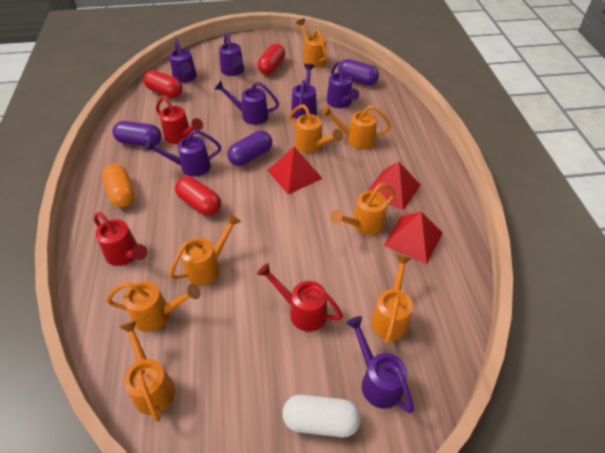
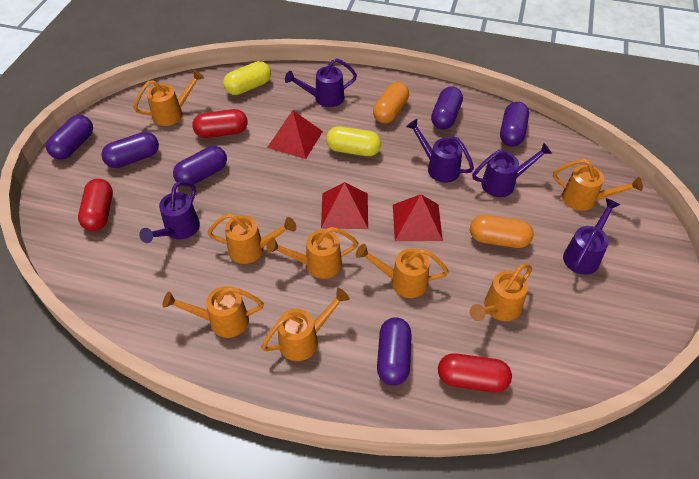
orange capsule: 1 -> 2
purple capsule: 3 -> 6
purple watering can: 7 -> 5
red watering can: 3 -> 0
white capsule: 1 -> 0
yellow capsule: 0 -> 2

